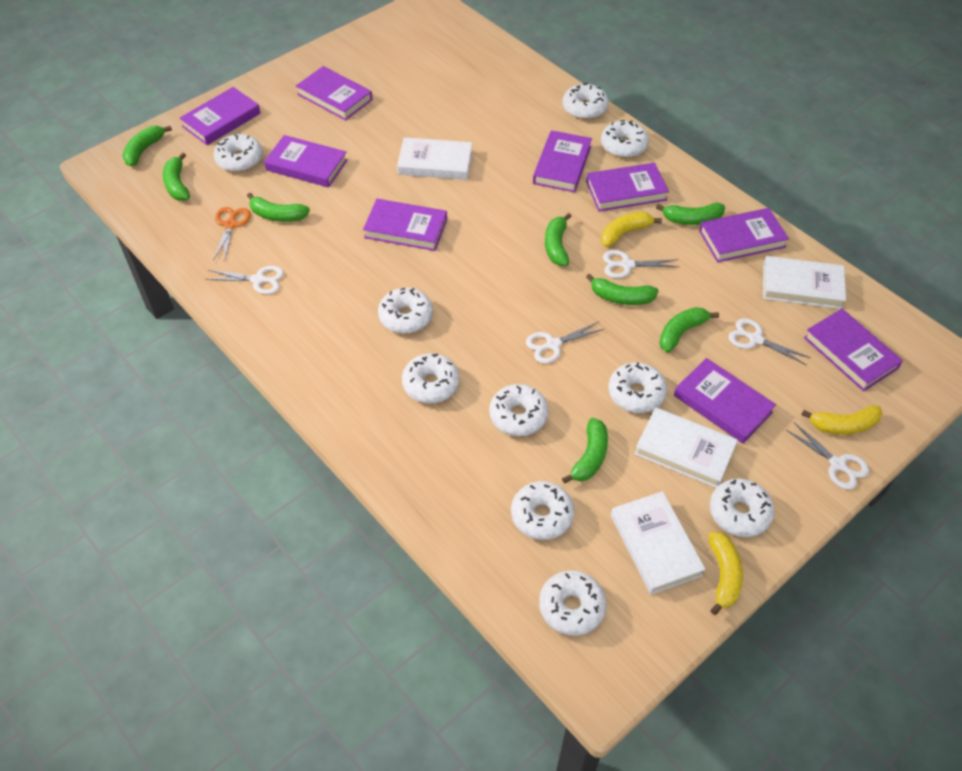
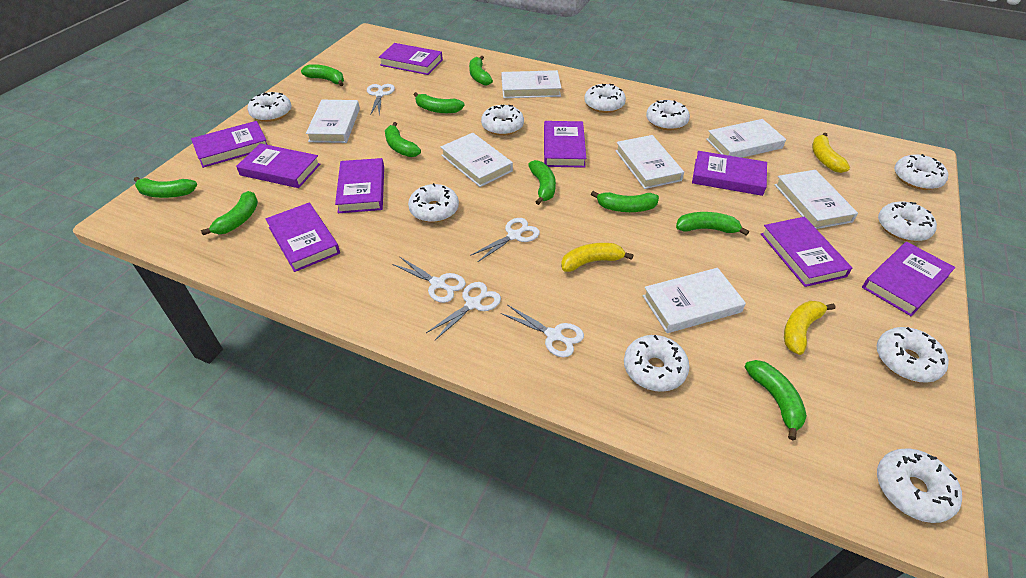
green banana: 8 -> 10
orange scissors: 1 -> 0
white book: 4 -> 7

